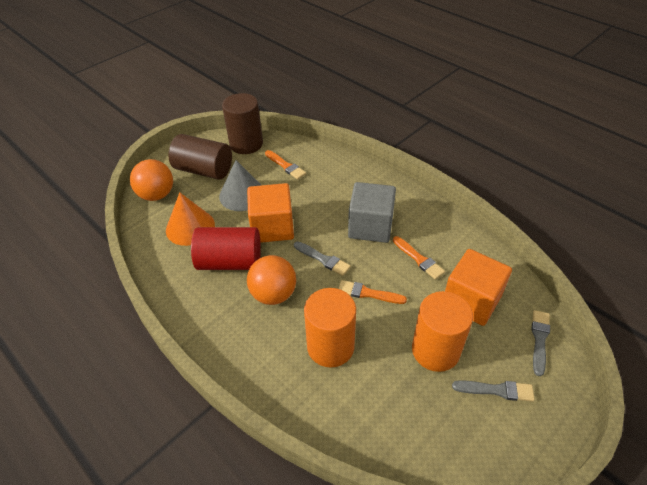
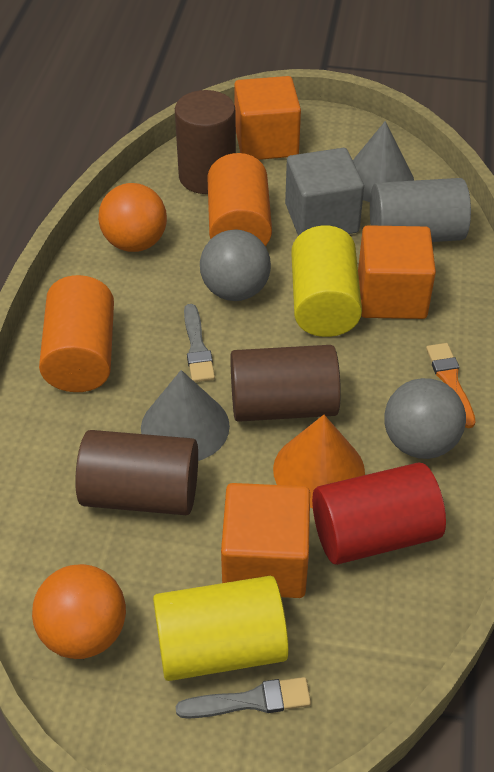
brown cylinder: 2 -> 3
grey ball: 0 -> 2
grey brush: 3 -> 2
grey cone: 1 -> 2
grey cylinder: 0 -> 1
orange brush: 3 -> 1
orange cube: 2 -> 3
yellow cylinder: 0 -> 2

